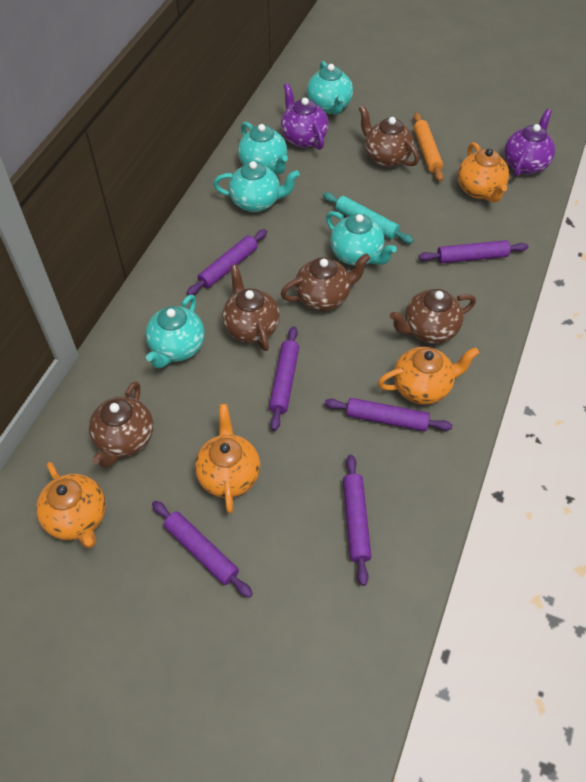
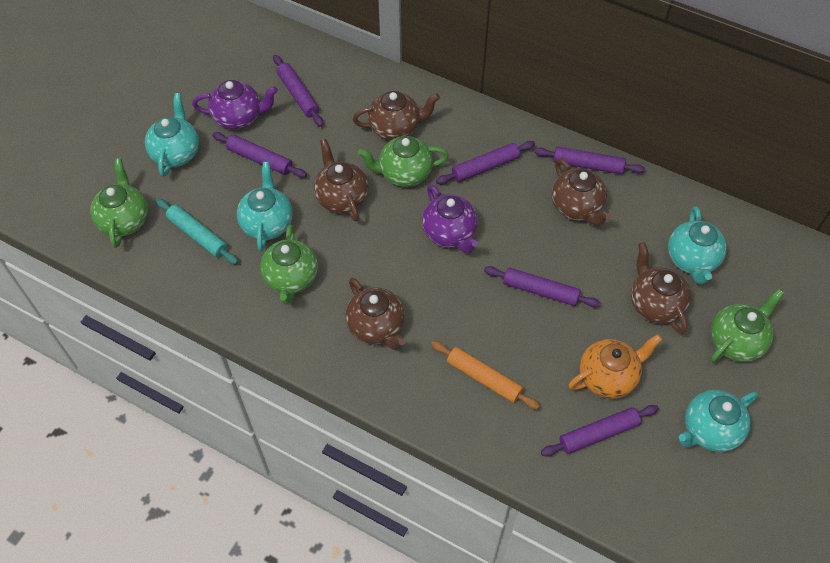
green teapot: 0 -> 4
orange teapot: 4 -> 1
turquoise teapot: 5 -> 4

